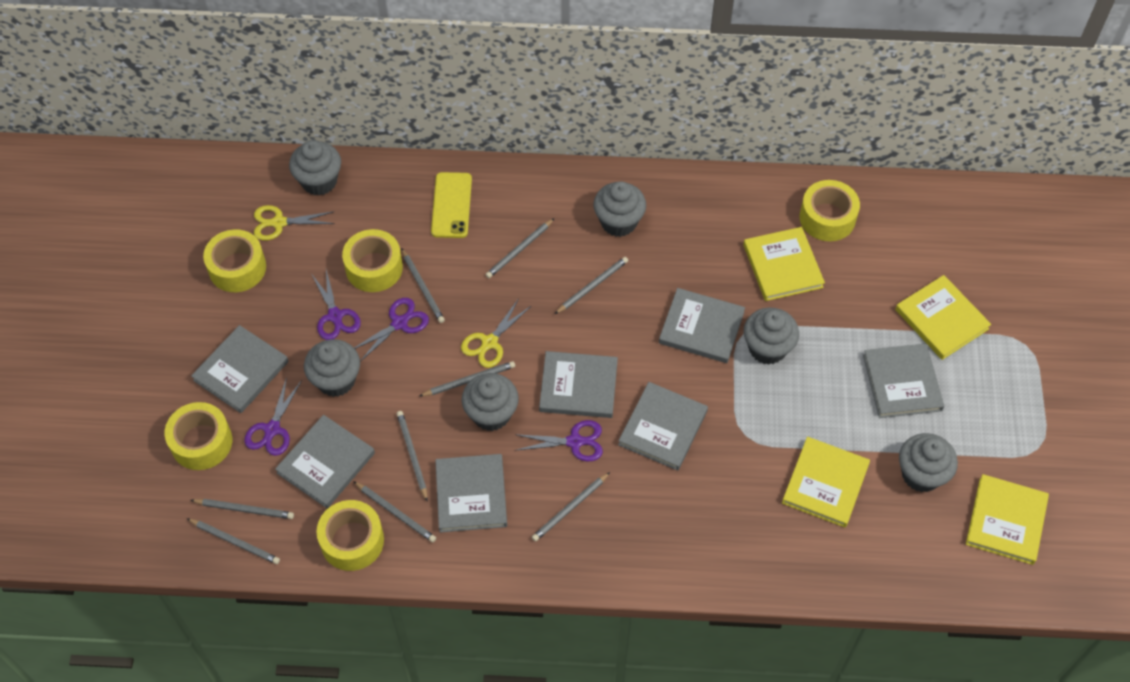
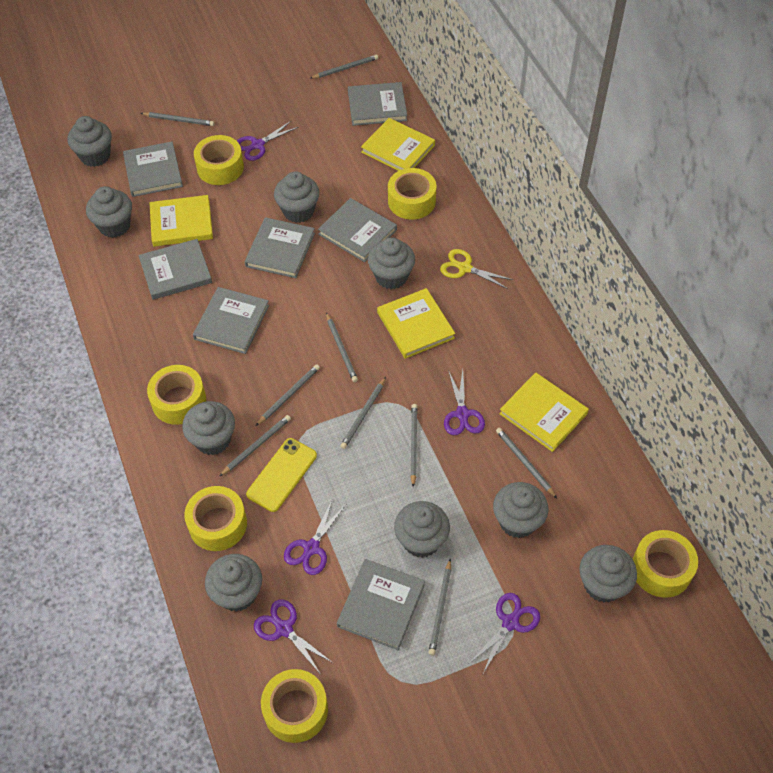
grey cupcake: 6 -> 9
purple scissors: 4 -> 5
yellow scissors: 2 -> 1
yellow tape: 5 -> 6

